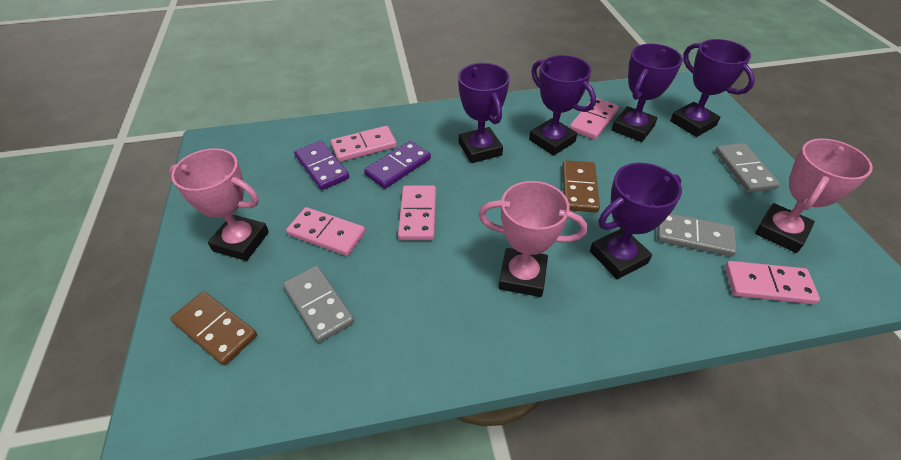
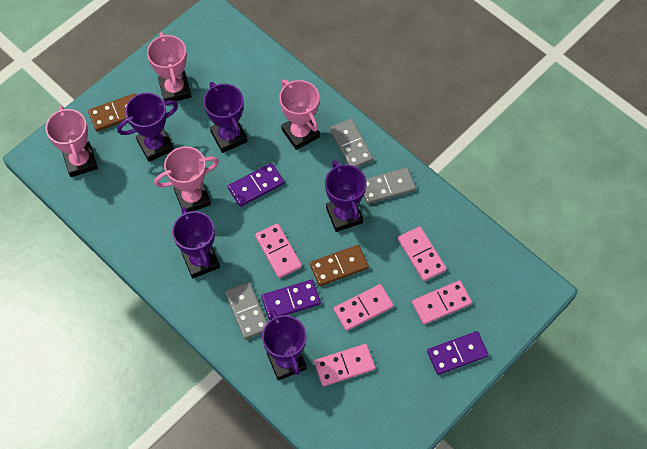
pink trophy: 3 -> 4
purple domino: 2 -> 3

